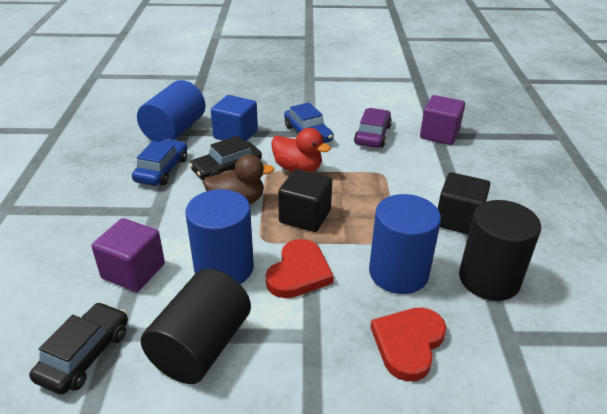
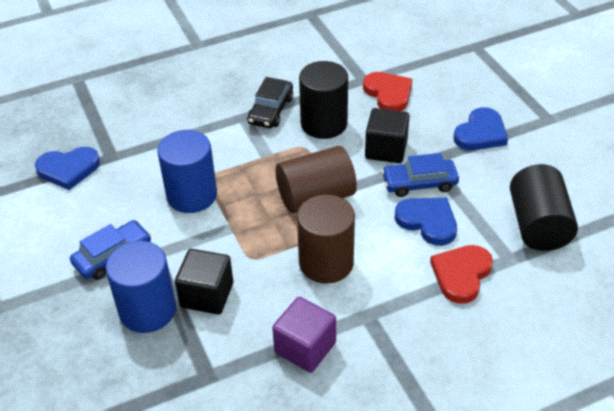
black car: 2 -> 1
blue cube: 1 -> 0
blue cylinder: 3 -> 2
blue heart: 0 -> 3
brown cylinder: 0 -> 2
brown duck: 1 -> 0
purple car: 1 -> 0
purple cube: 2 -> 1
red duck: 1 -> 0

